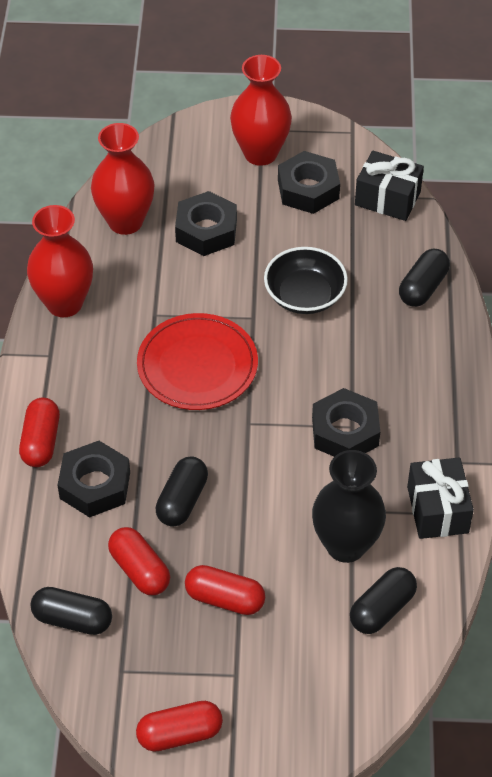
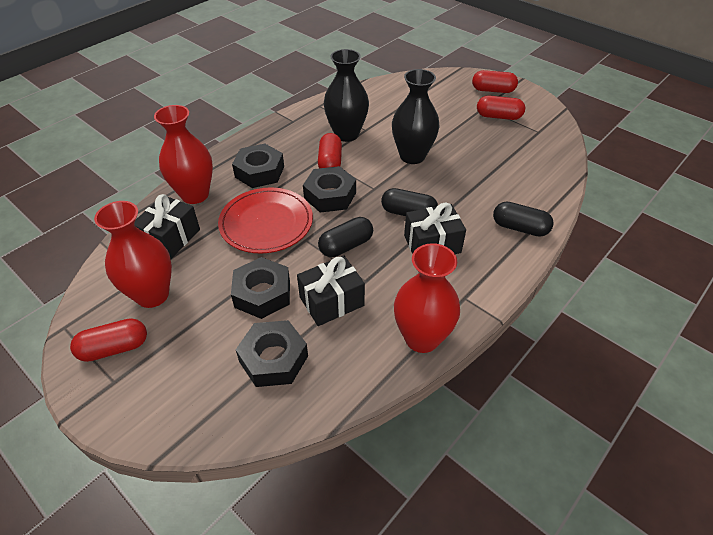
black bowl: 1 -> 0
black capsule: 4 -> 3
black gift: 2 -> 3
black vase: 1 -> 2

